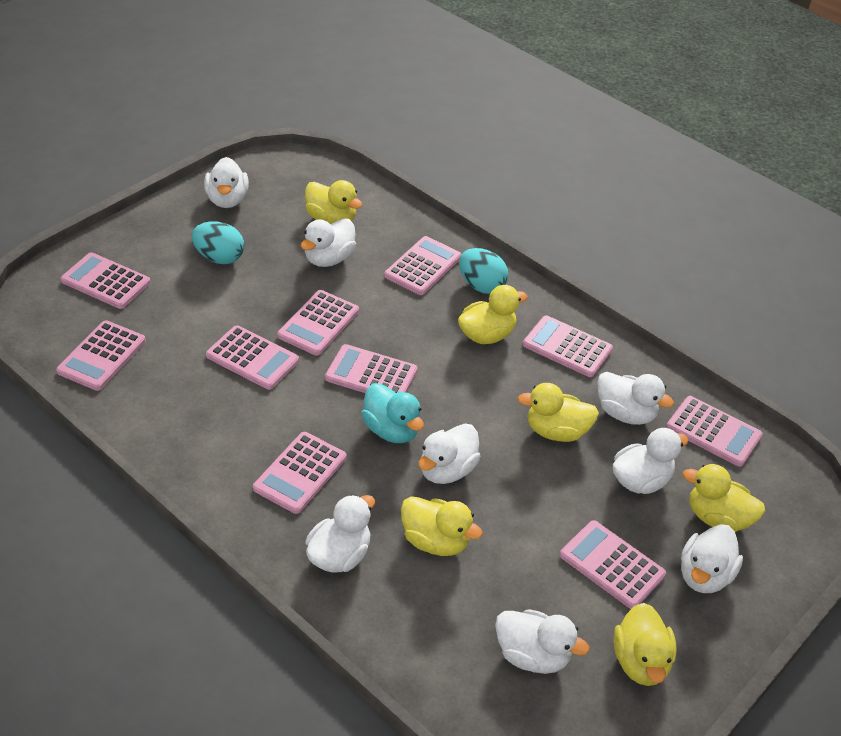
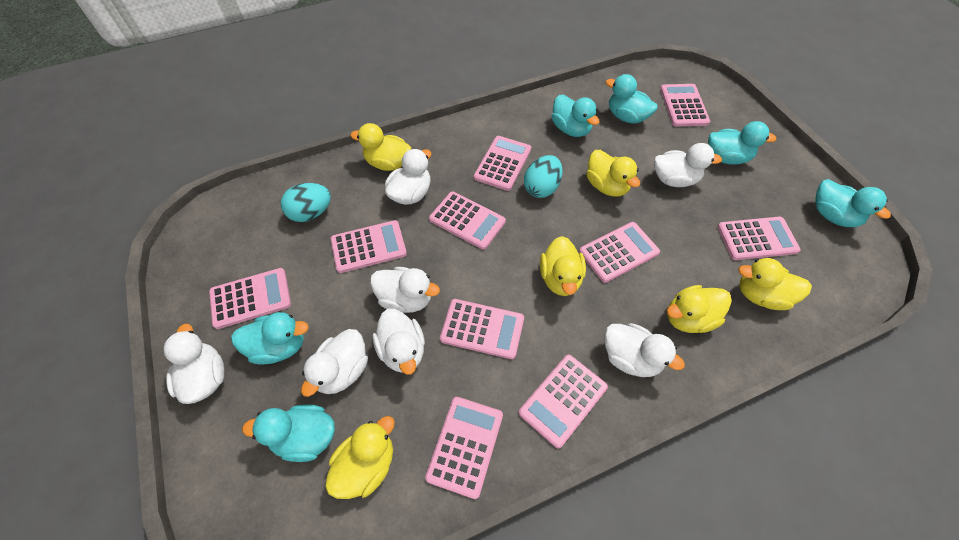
turquoise duck: 1 -> 6
white duck: 8 -> 7

